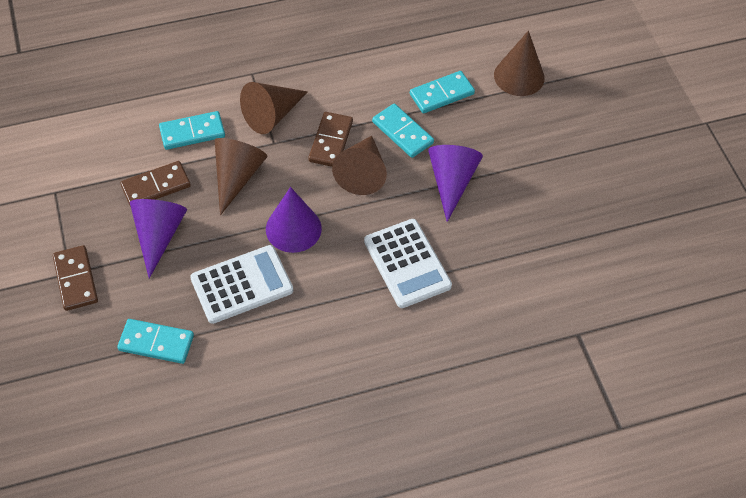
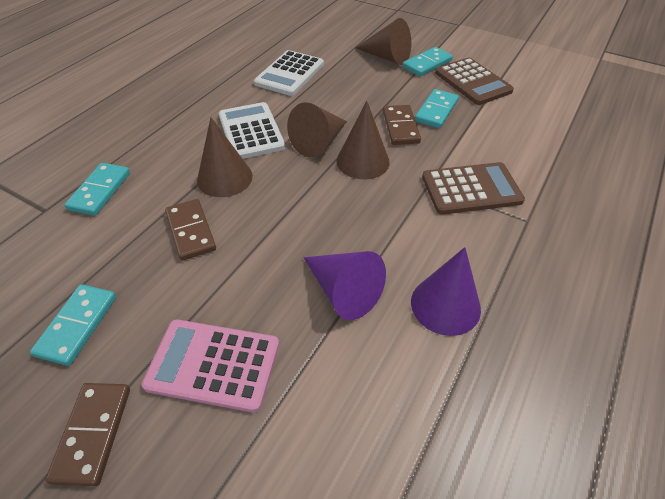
brown calculator: 0 -> 2
pink calculator: 0 -> 1
purple cone: 3 -> 2

